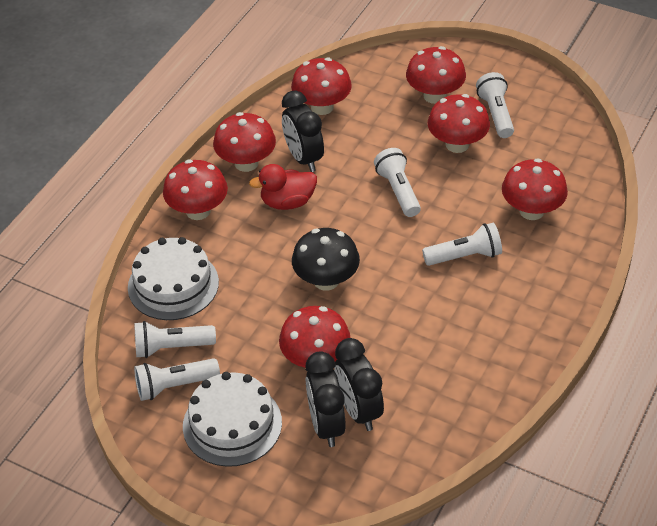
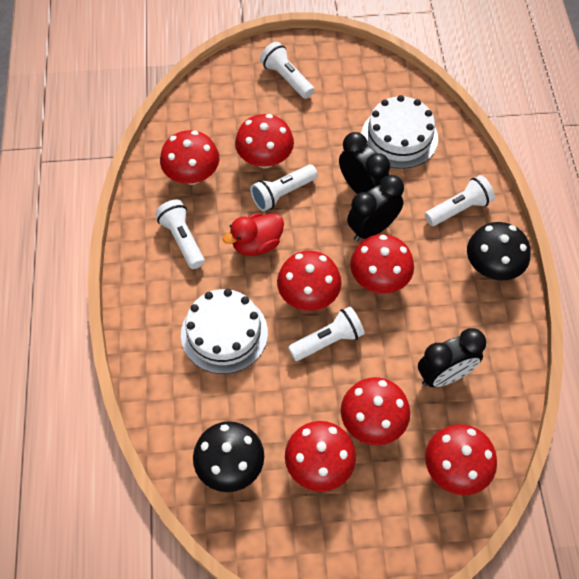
black mushroom: 1 -> 2

